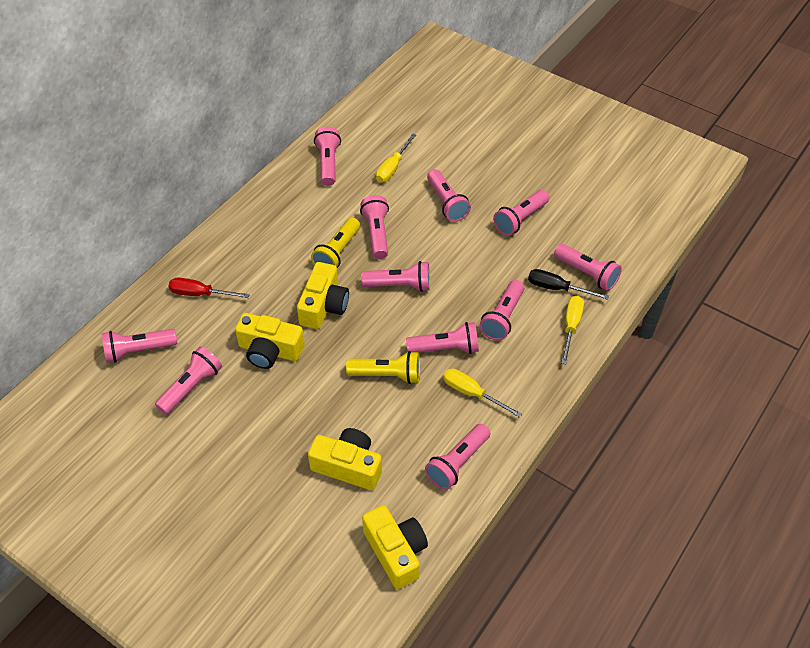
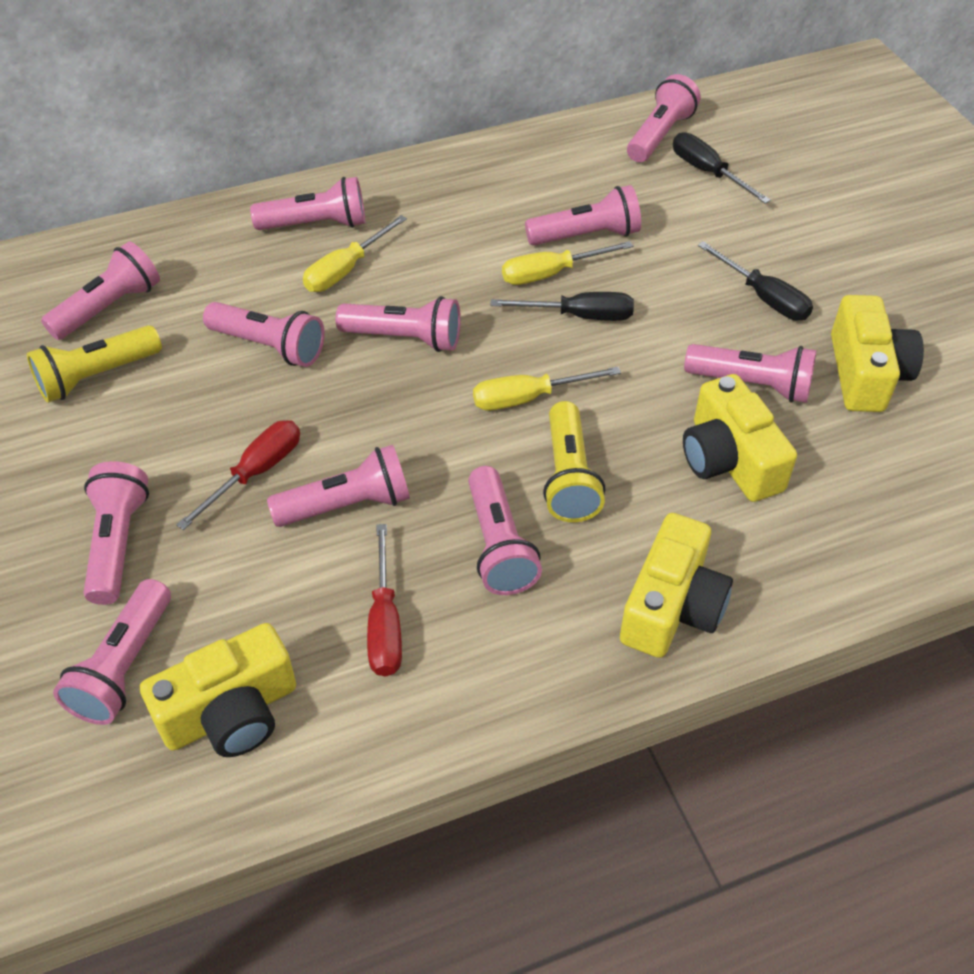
black screwdriver: 1 -> 3
red screwdriver: 1 -> 2

